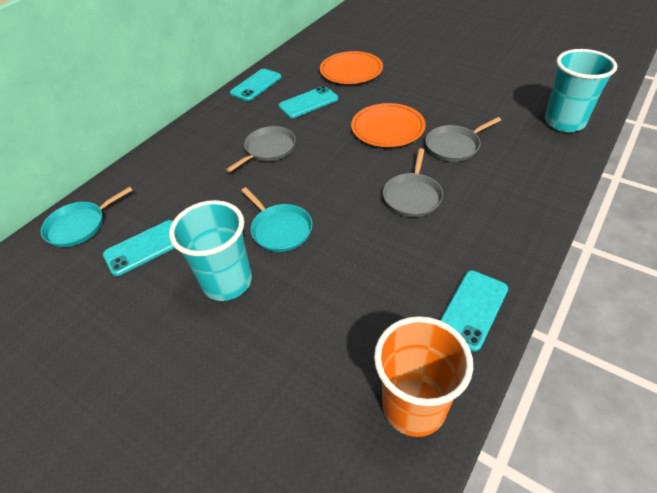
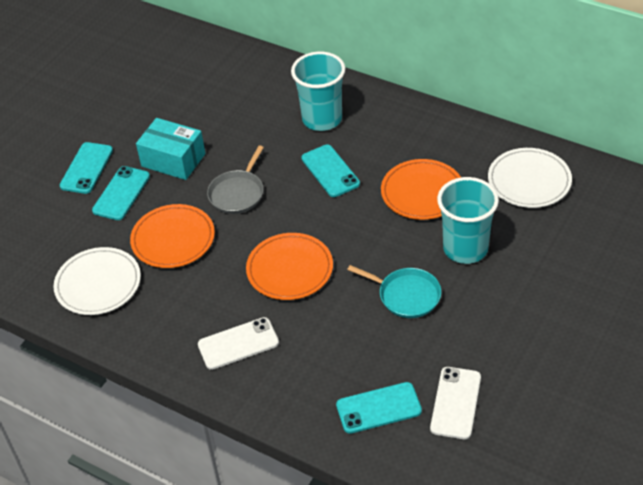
grey pan: 3 -> 1
orange cup: 1 -> 0
orange plate: 2 -> 3
turquoise box: 0 -> 1
turquoise pan: 2 -> 1
white phone: 0 -> 2
white plate: 0 -> 2

